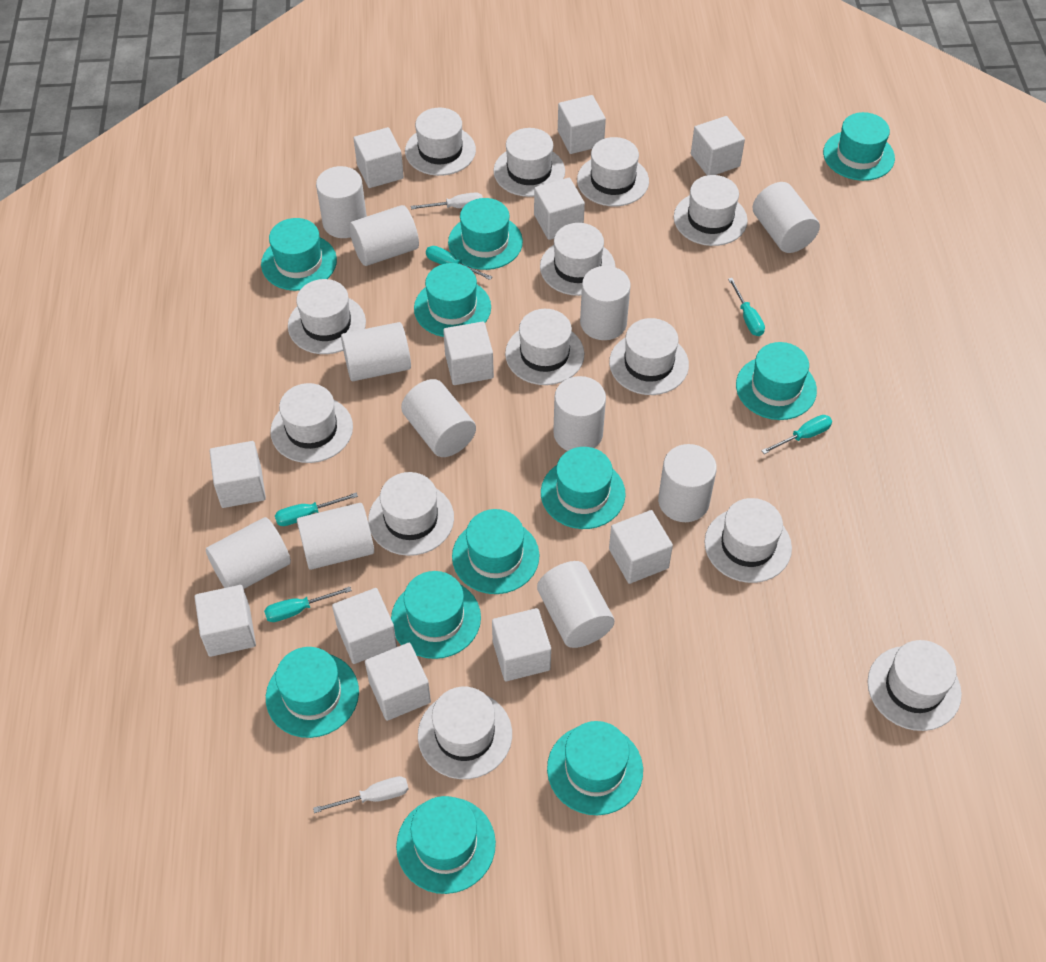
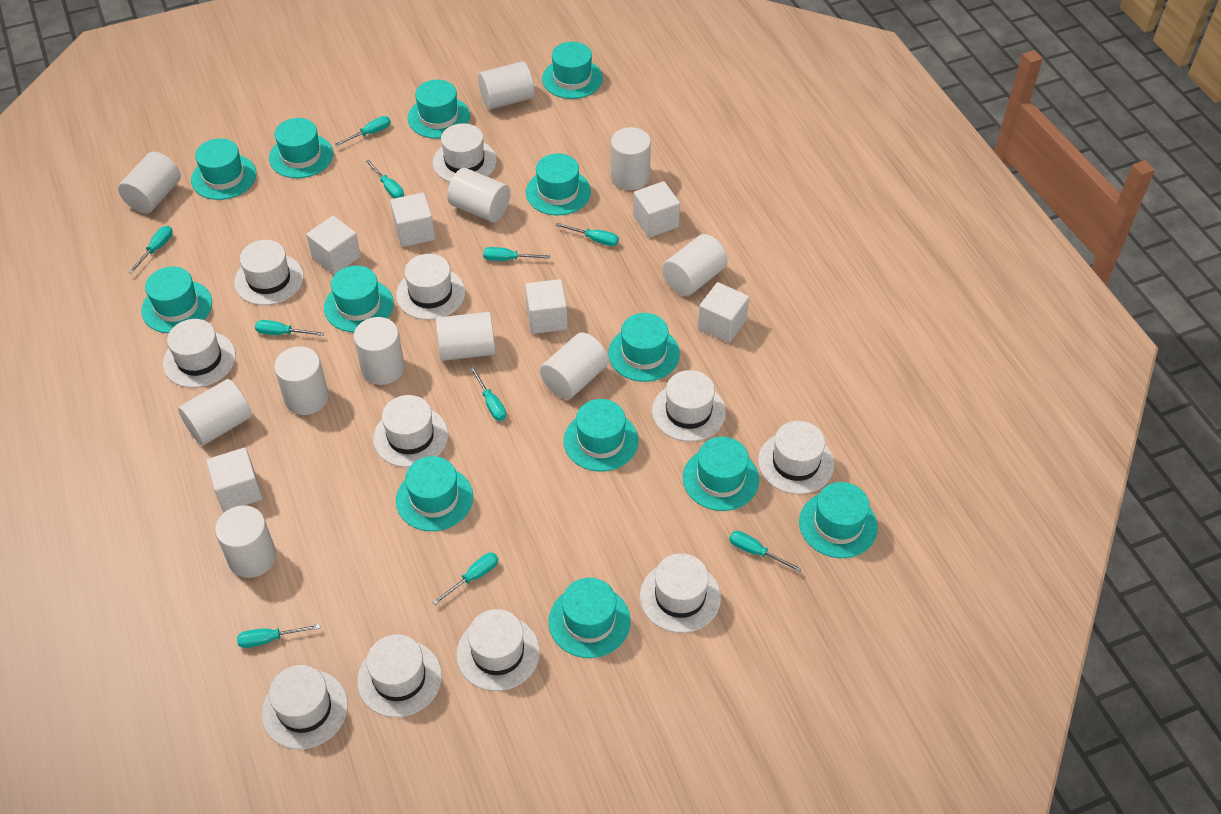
turquoise hat: 11 -> 13
turquoise screwdriver: 5 -> 10
white cube: 11 -> 6
white hat: 13 -> 11
white screwdriver: 2 -> 0

